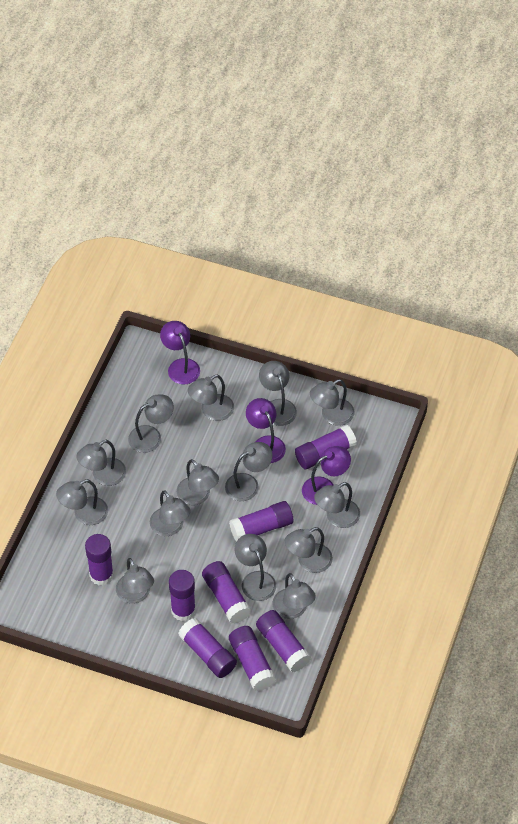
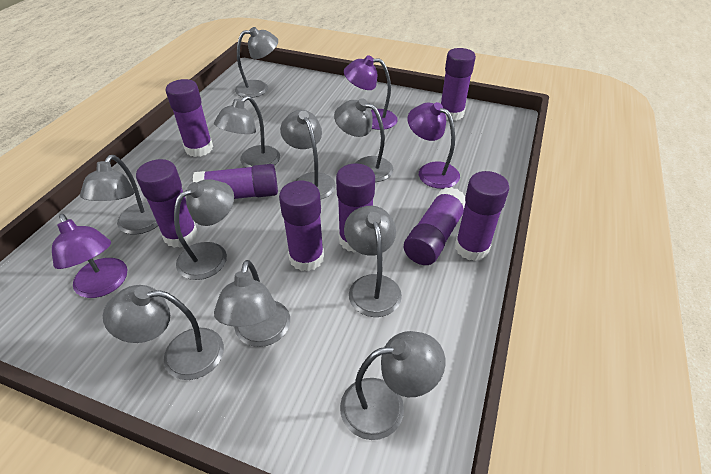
grey lamp: 14 -> 10

